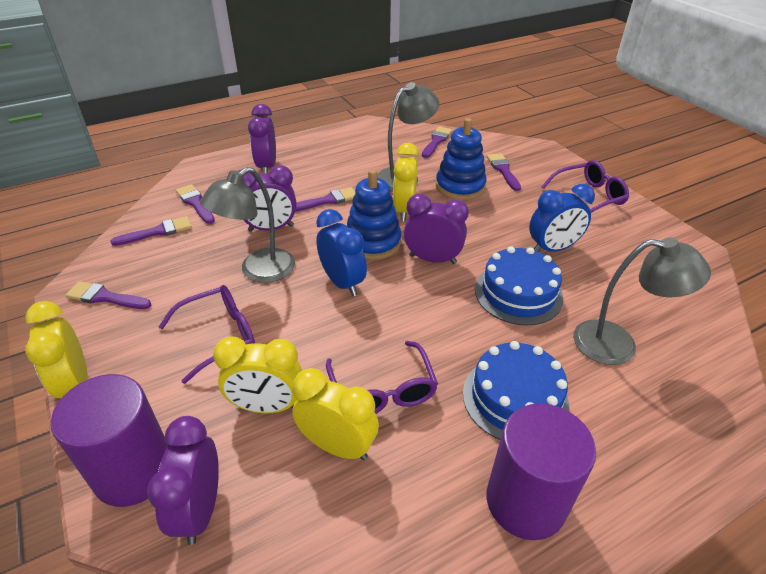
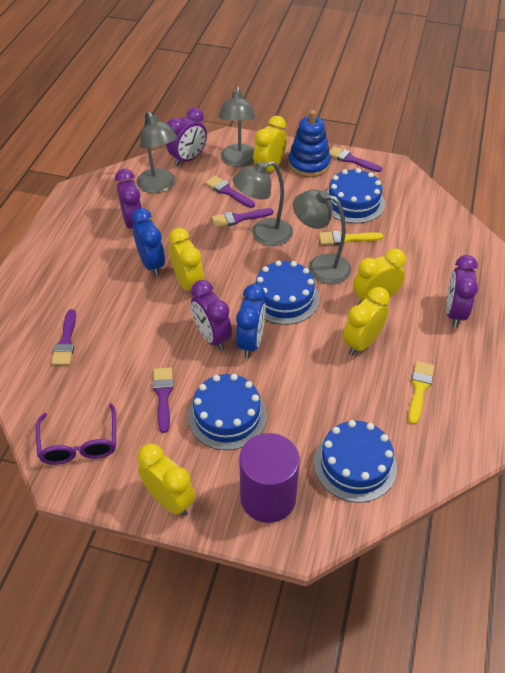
blue cake: 2 -> 4
blue stacking toy: 2 -> 1
grey lamp: 3 -> 4
purple brush: 6 -> 5
purple cylinder: 2 -> 1
purple glasses: 3 -> 1
yellow brush: 0 -> 2
yellow clock: 4 -> 5

